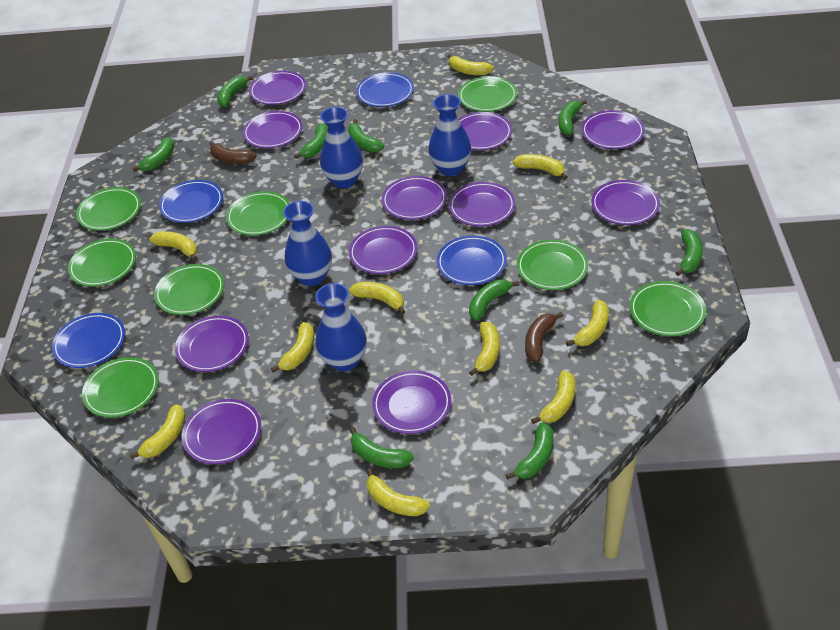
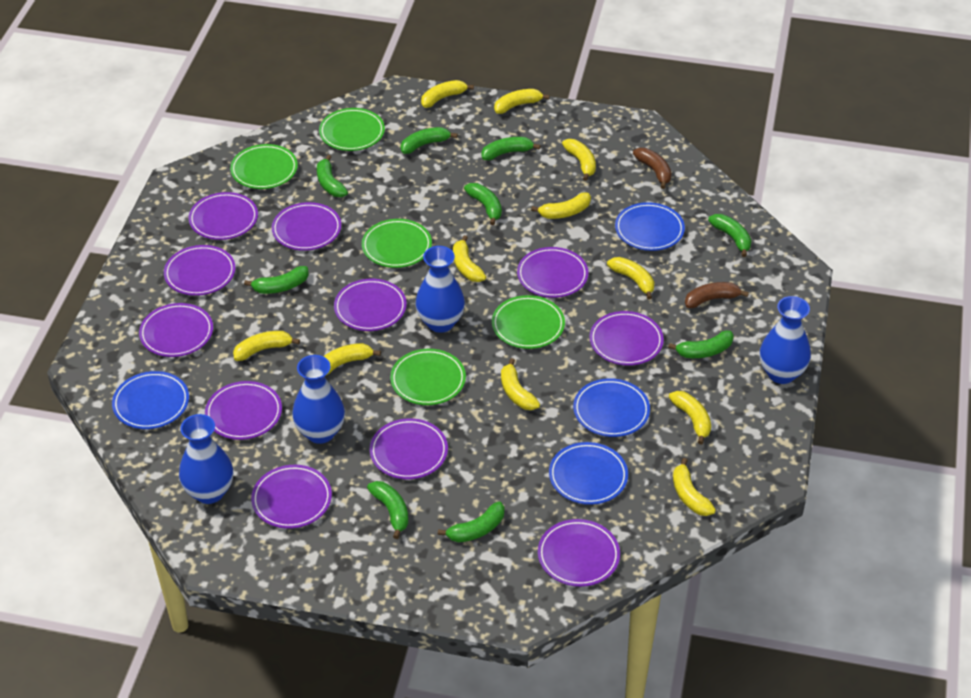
green plate: 8 -> 5
yellow banana: 10 -> 11

